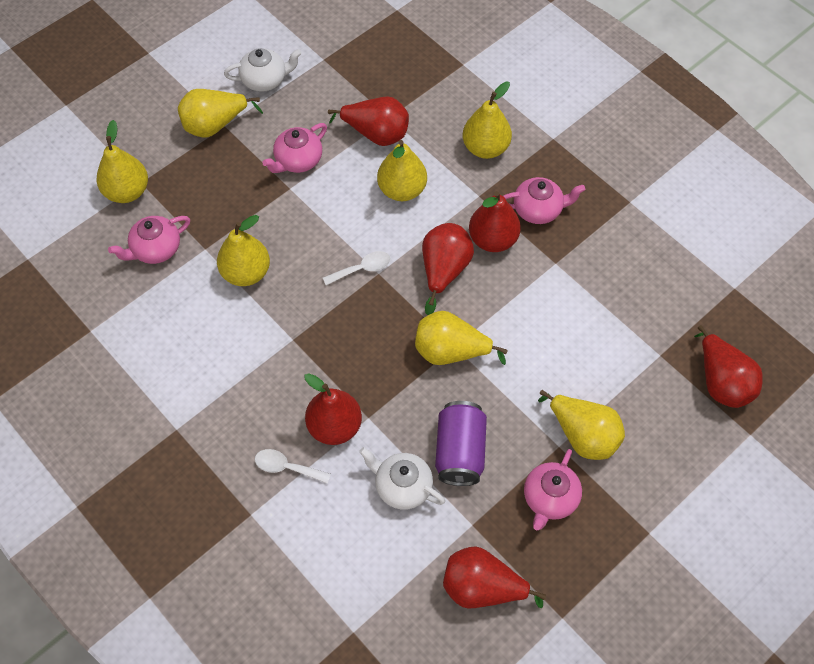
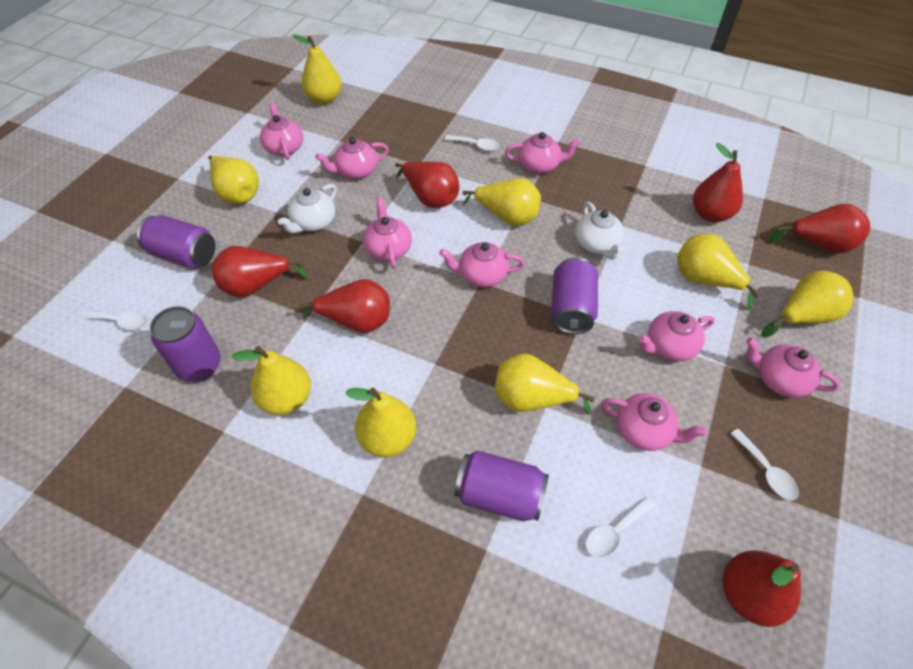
pink teapot: 4 -> 8
purple can: 1 -> 4
white spoon: 2 -> 4
yellow pear: 7 -> 8

